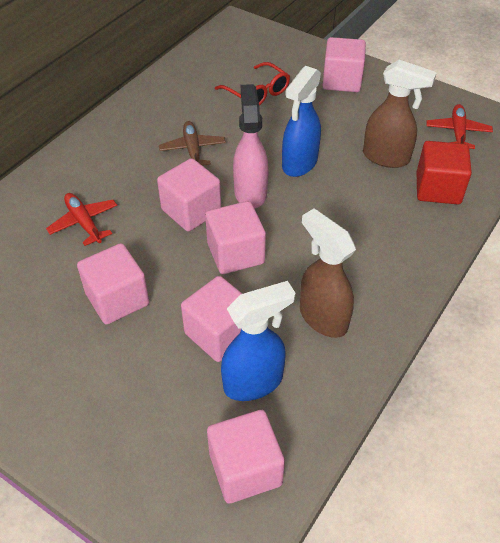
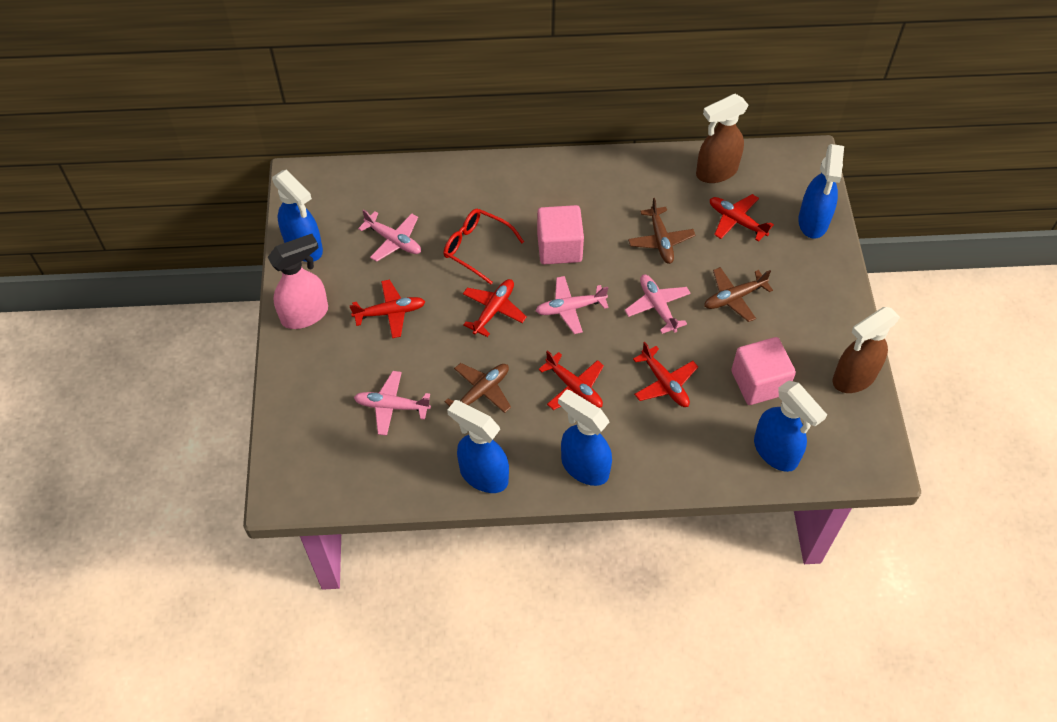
blue spray bottle: 2 -> 5
brown plane: 1 -> 3
pink cube: 6 -> 2
pink plane: 0 -> 4
red cube: 1 -> 0
red plane: 2 -> 5

